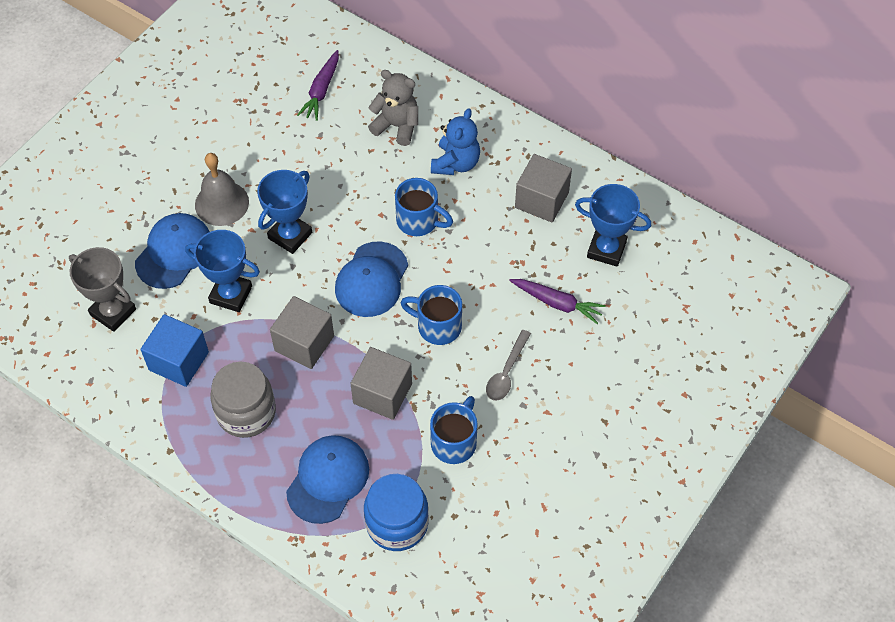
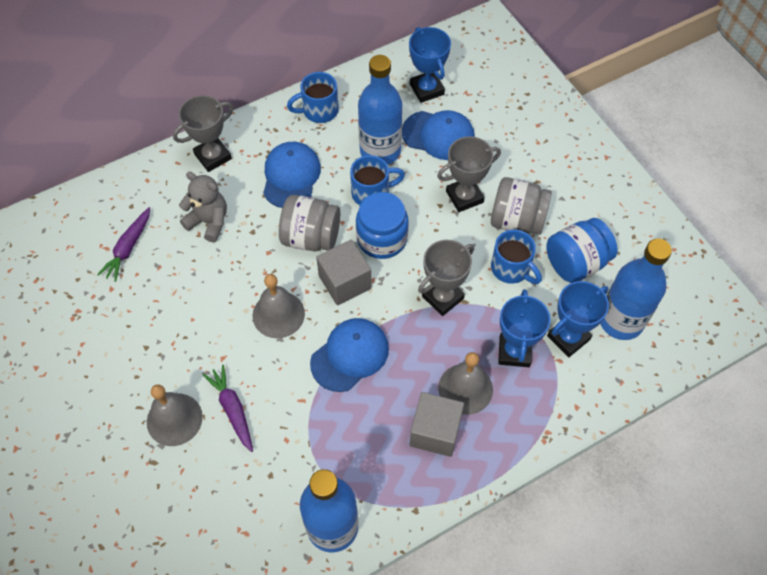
blue bottle: 0 -> 3
blue cube: 1 -> 0
blue jar: 1 -> 2
blue teddy bear: 1 -> 0
grey bell: 1 -> 3
grey cube: 3 -> 2
grey jar: 1 -> 2
grey spoon: 1 -> 0
grey trophy: 1 -> 3

